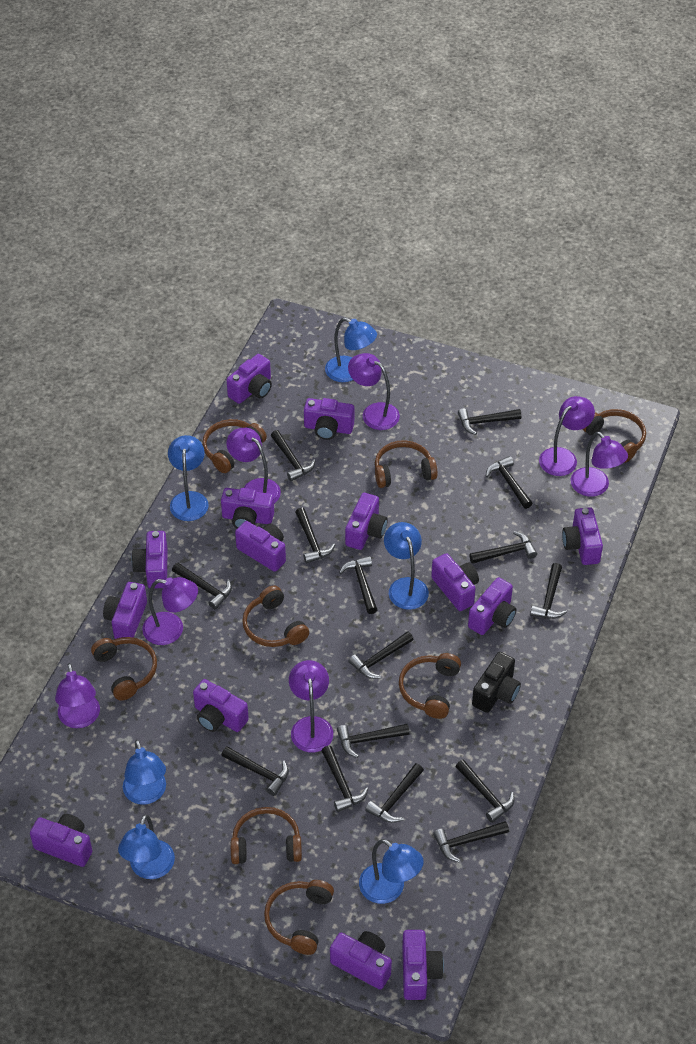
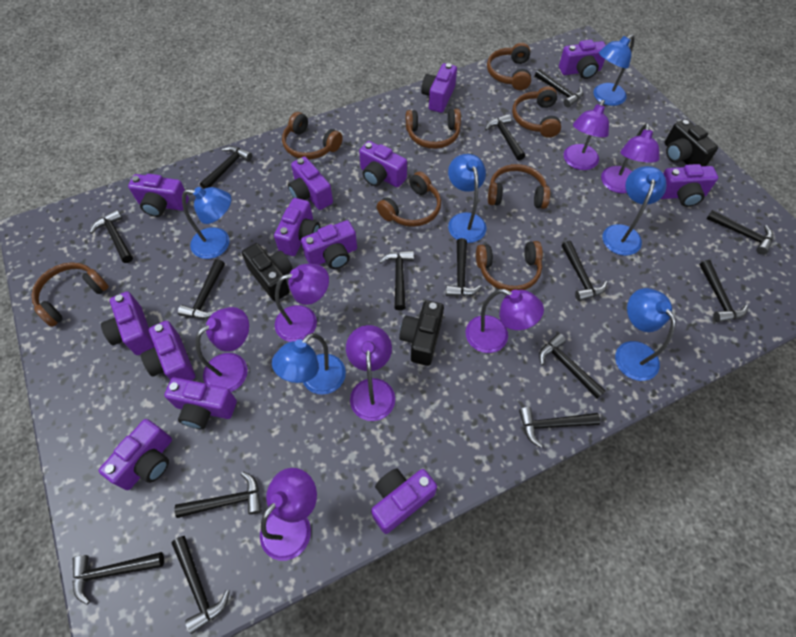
black camera: 1 -> 3
purple camera: 14 -> 13

